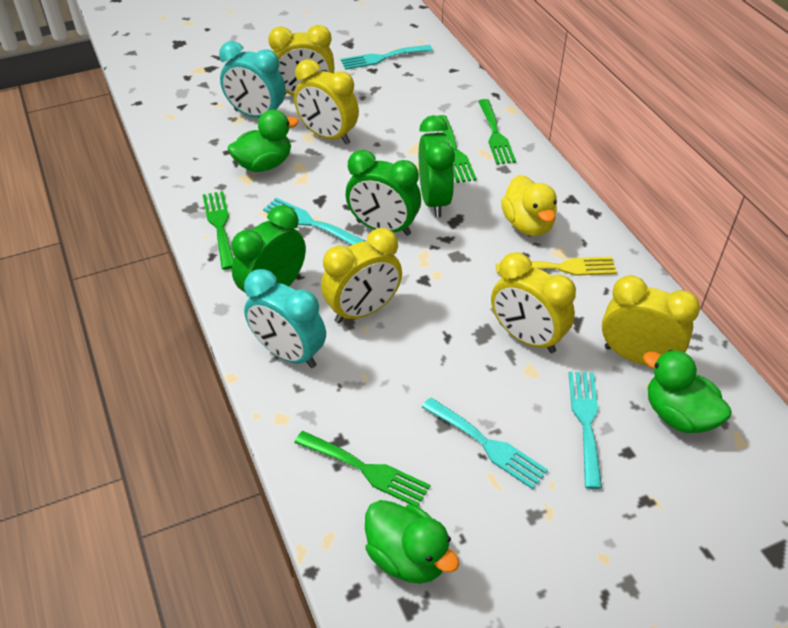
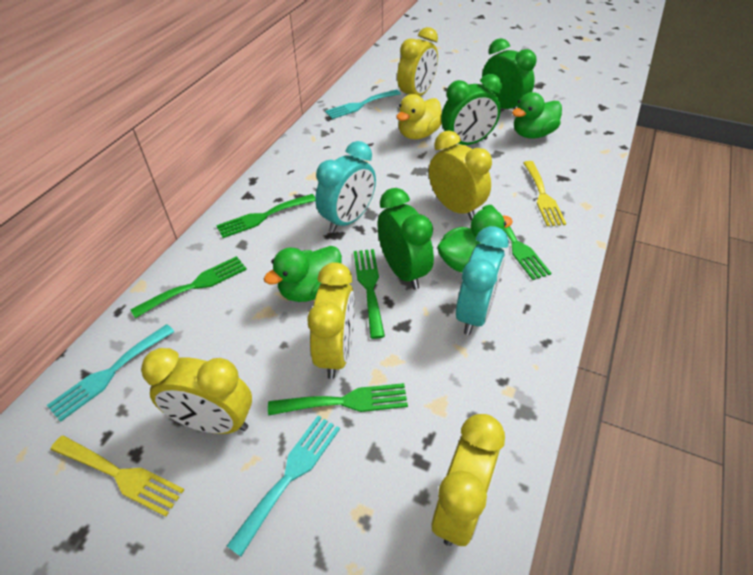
green fork: 4 -> 5
turquoise fork: 4 -> 3
yellow fork: 1 -> 2

